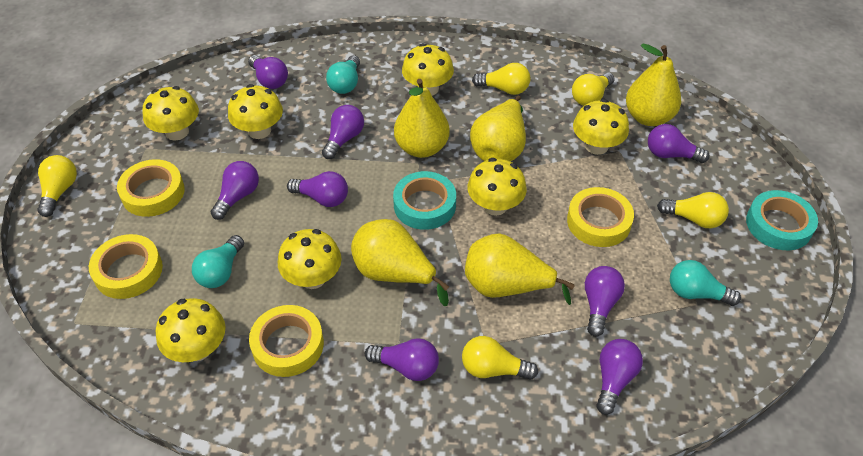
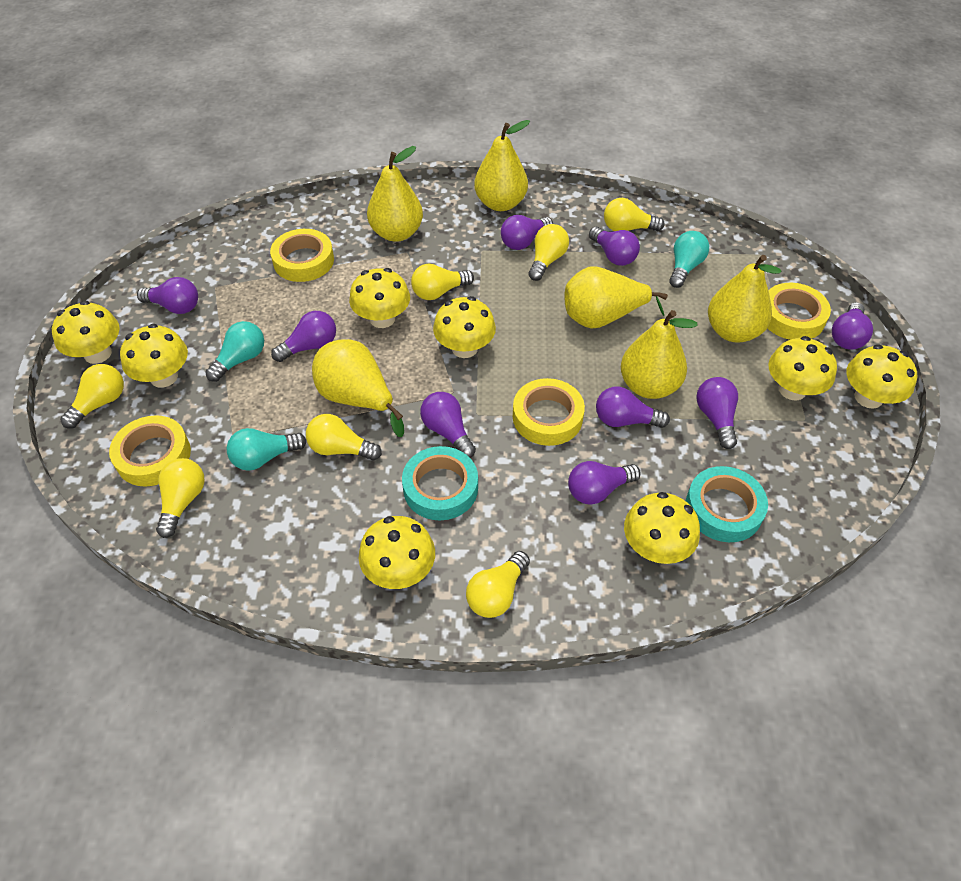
purple light bulb: 8 -> 9
yellow light bulb: 5 -> 7
yellow mushroom: 7 -> 8
yellow pear: 5 -> 6

